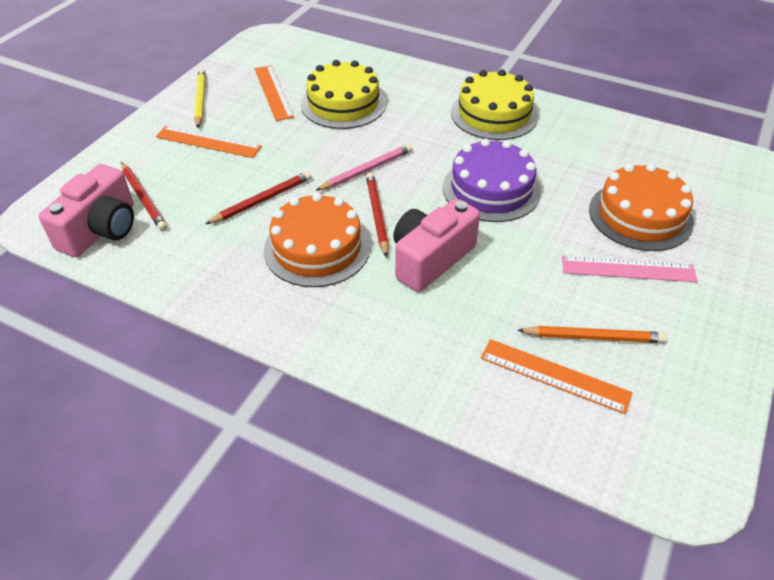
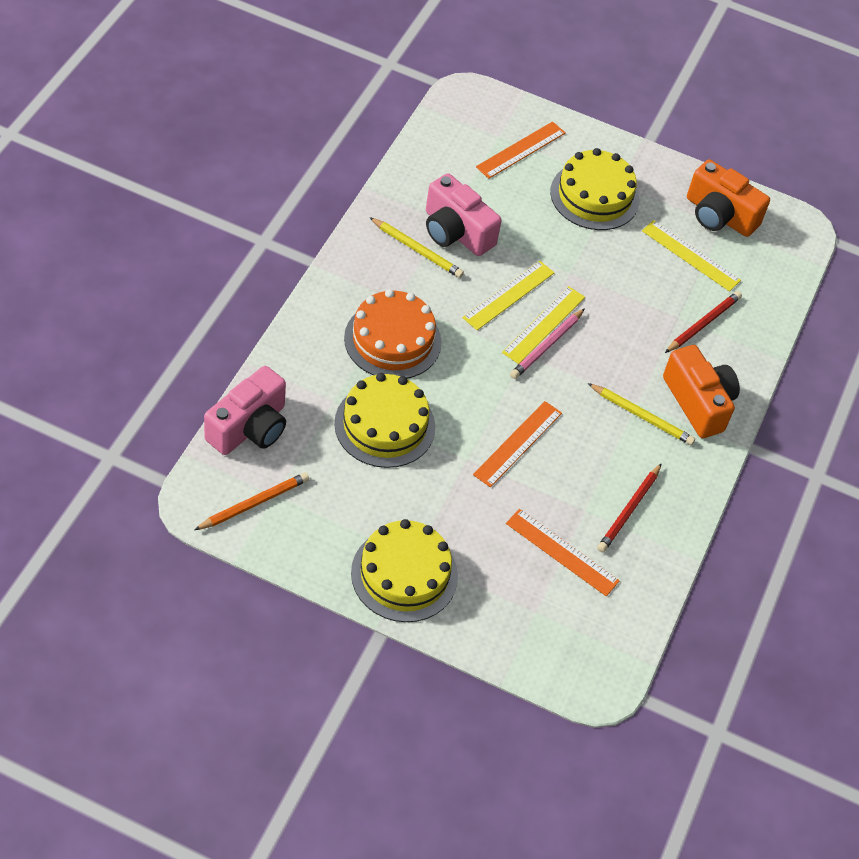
orange cake: 2 -> 1
orange camera: 0 -> 2
pink ruler: 1 -> 0
purple cake: 1 -> 0
red pencil: 3 -> 2
yellow cake: 2 -> 3
yellow pencil: 1 -> 2
yellow ruler: 0 -> 3

